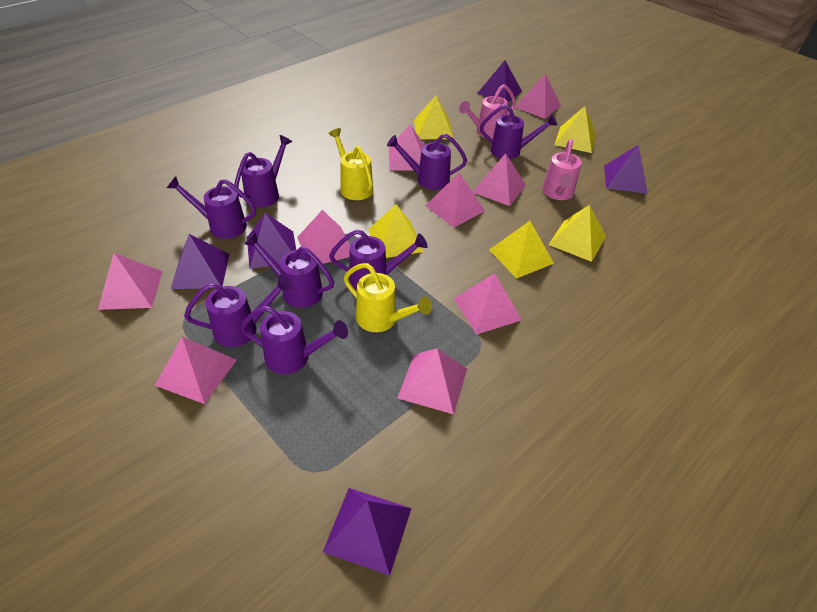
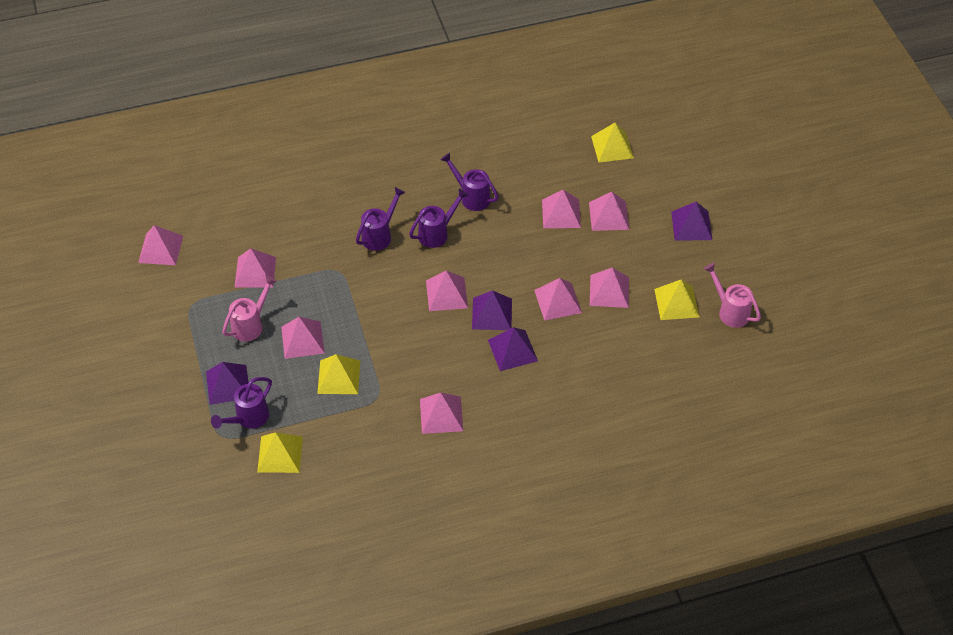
purple pyramid: 5 -> 4
purple watering can: 8 -> 4
yellow pyramid: 5 -> 4
yellow watering can: 2 -> 0

